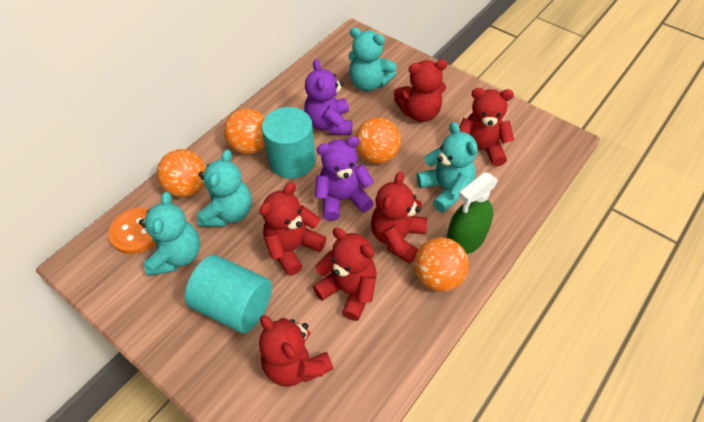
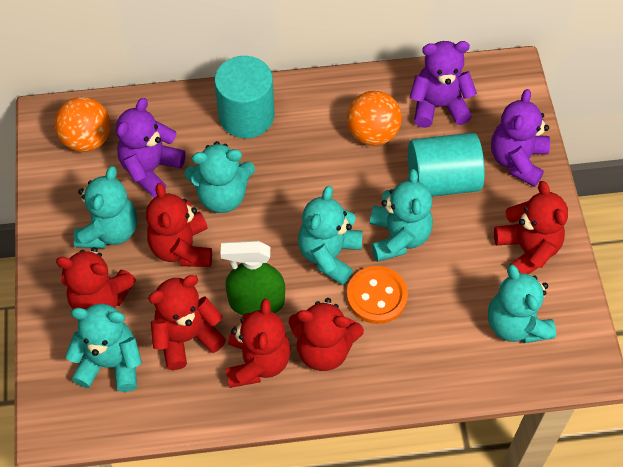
orange ball: 4 -> 2
purple teddy bear: 2 -> 3
turquoise teddy bear: 4 -> 6

